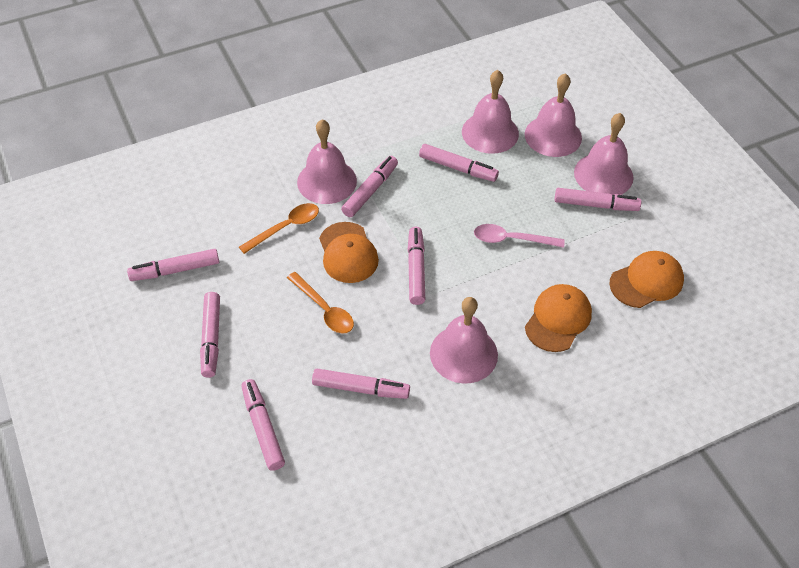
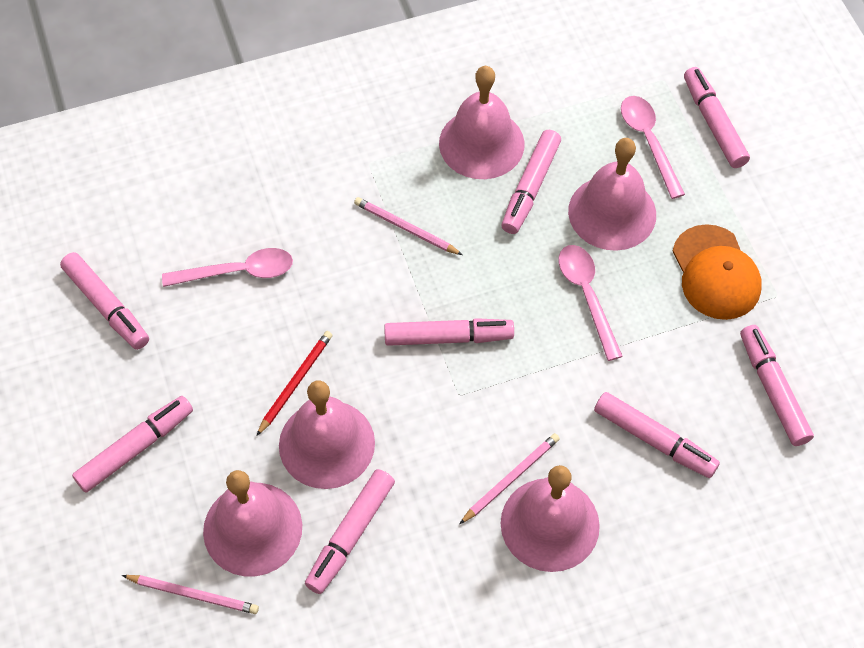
orange cap: 3 -> 1
orange spoon: 2 -> 0
pink pencil: 0 -> 3
pink spoon: 1 -> 3
red pencil: 0 -> 1

